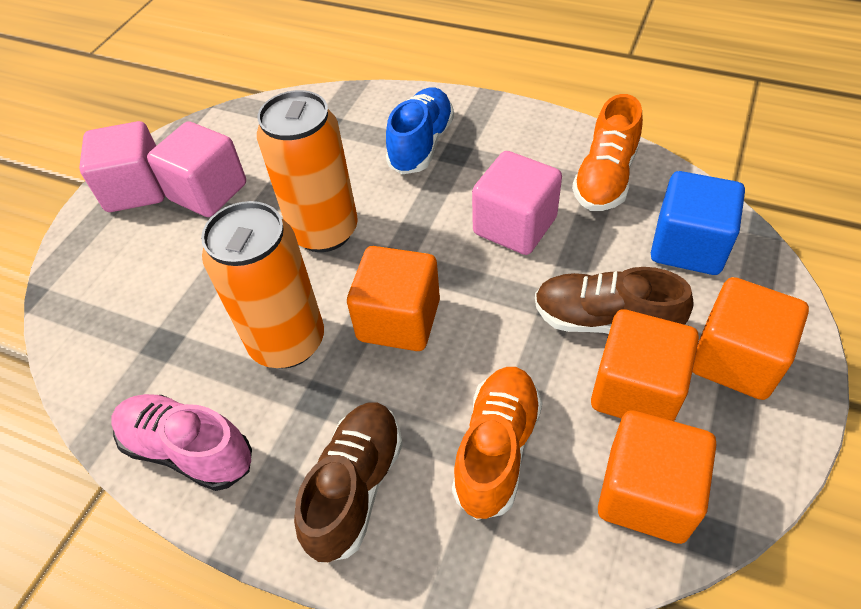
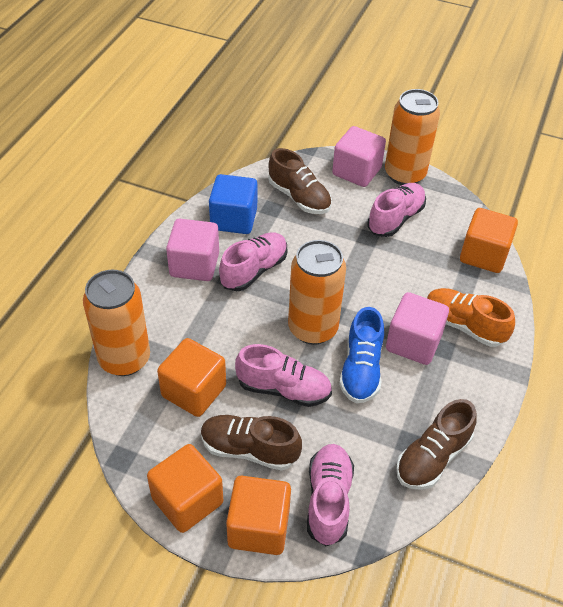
brown shoe: 2 -> 3
orange can: 2 -> 3
orange shoe: 2 -> 1
pink shoe: 1 -> 4

